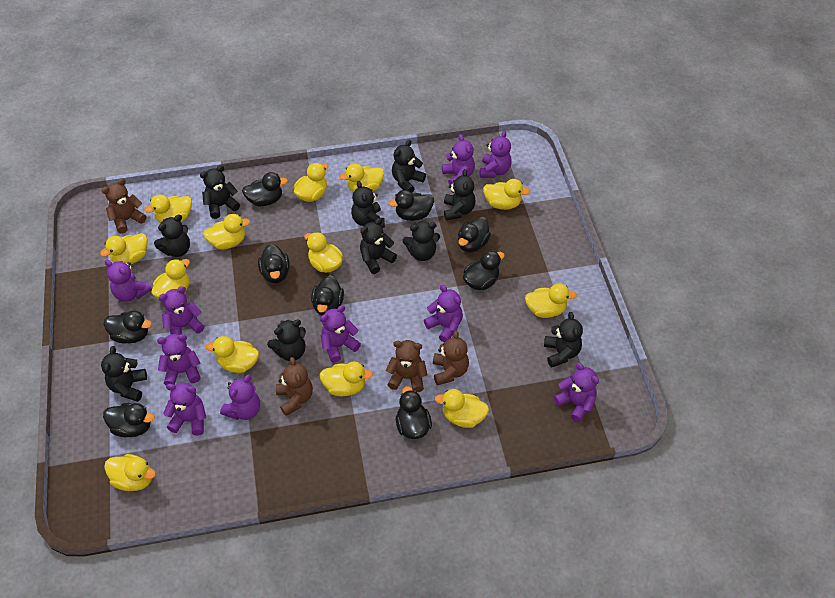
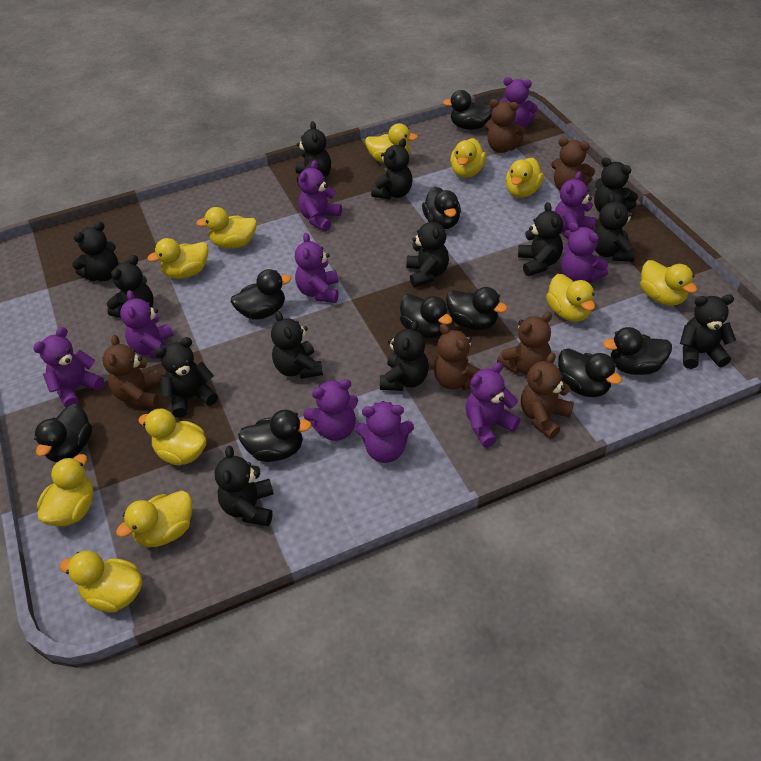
black teddy bear: 10 -> 13
brown teddy bear: 4 -> 6
yellow duck: 13 -> 11

